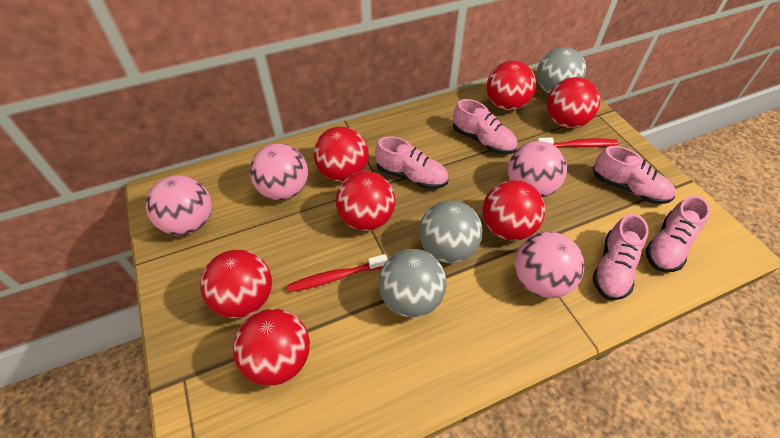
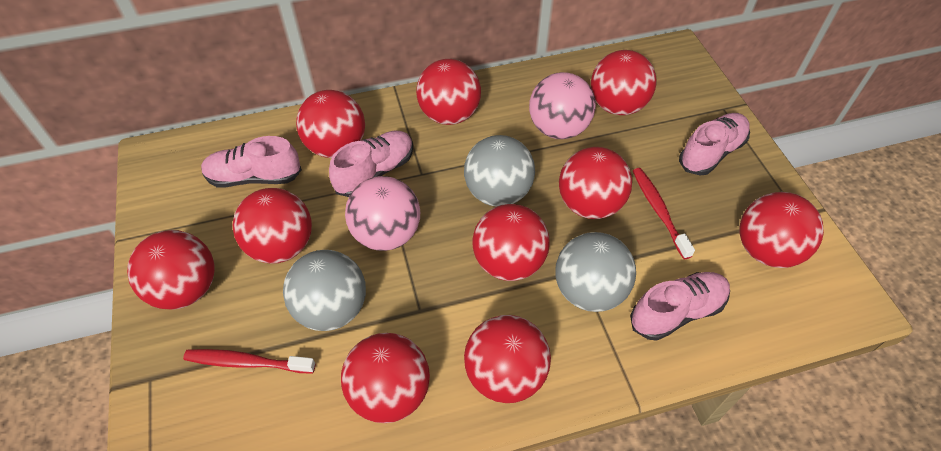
pink ball: 4 -> 2
pink shoe: 5 -> 4
red ball: 7 -> 10

